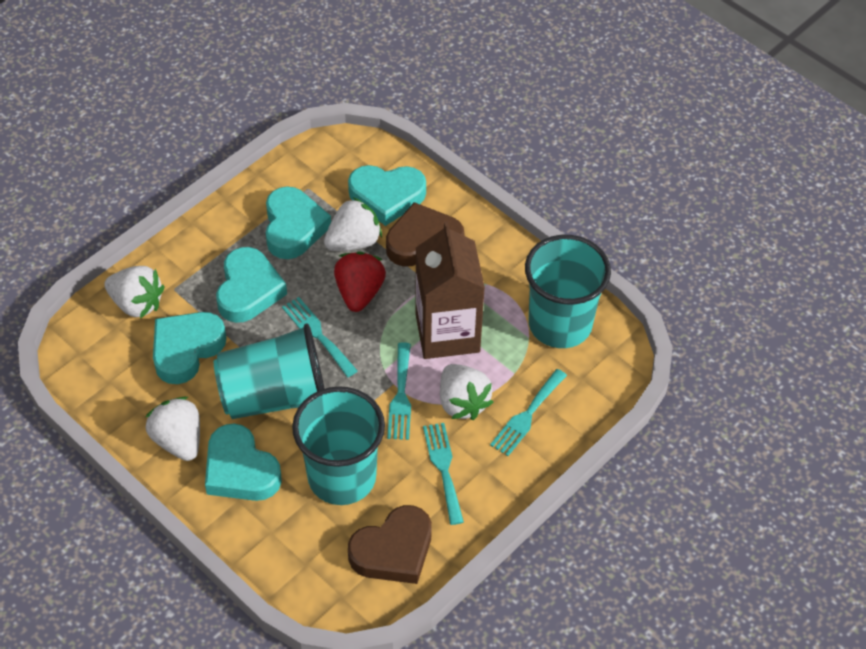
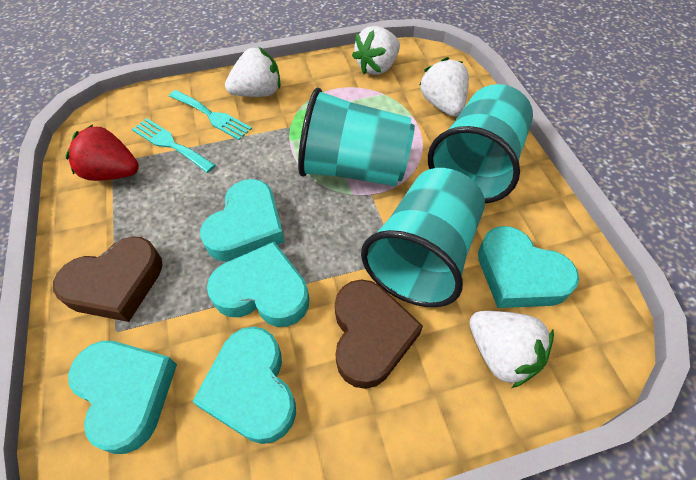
brown carton: 1 -> 0
turquoise fork: 4 -> 2

